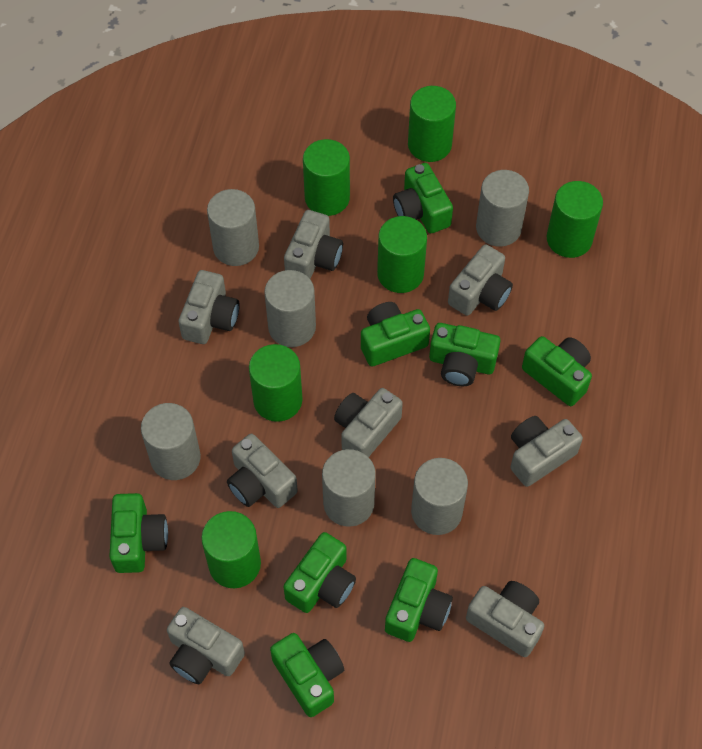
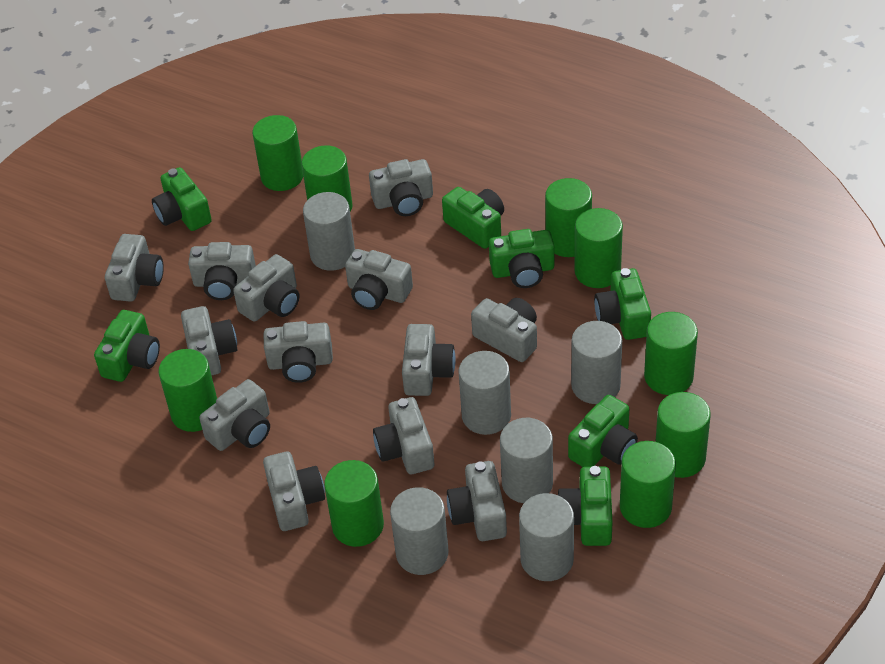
green camera: 8 -> 7
green cylinder: 6 -> 9
grey camera: 8 -> 13

